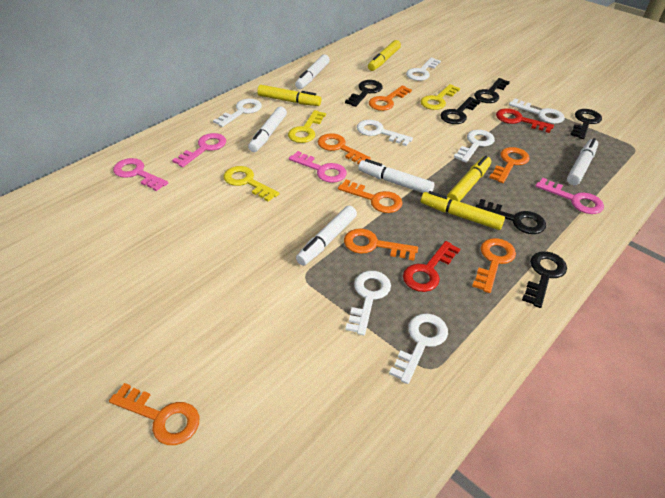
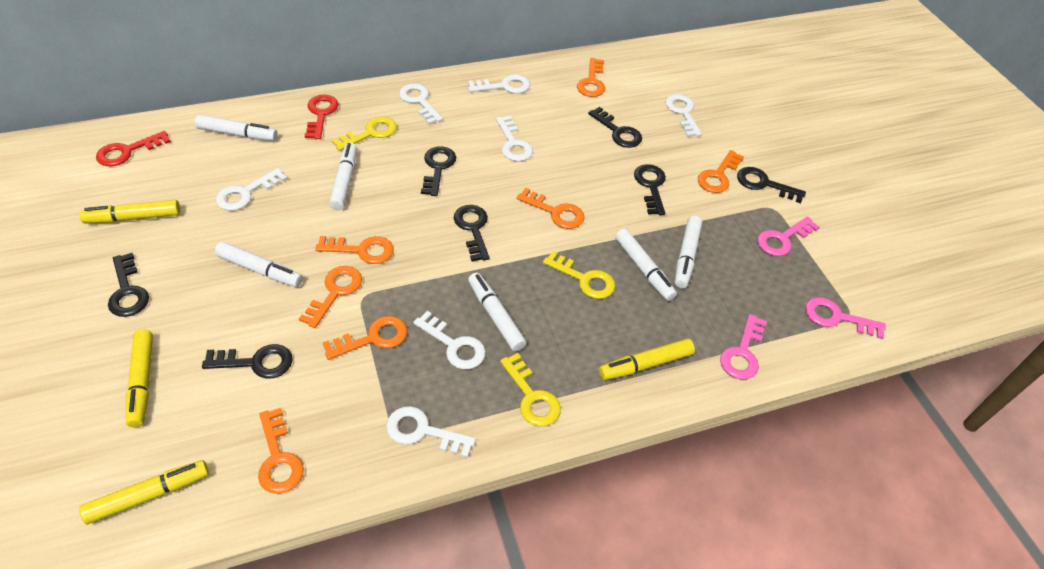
black key: 6 -> 7
pink key: 4 -> 3
white marker: 5 -> 6

